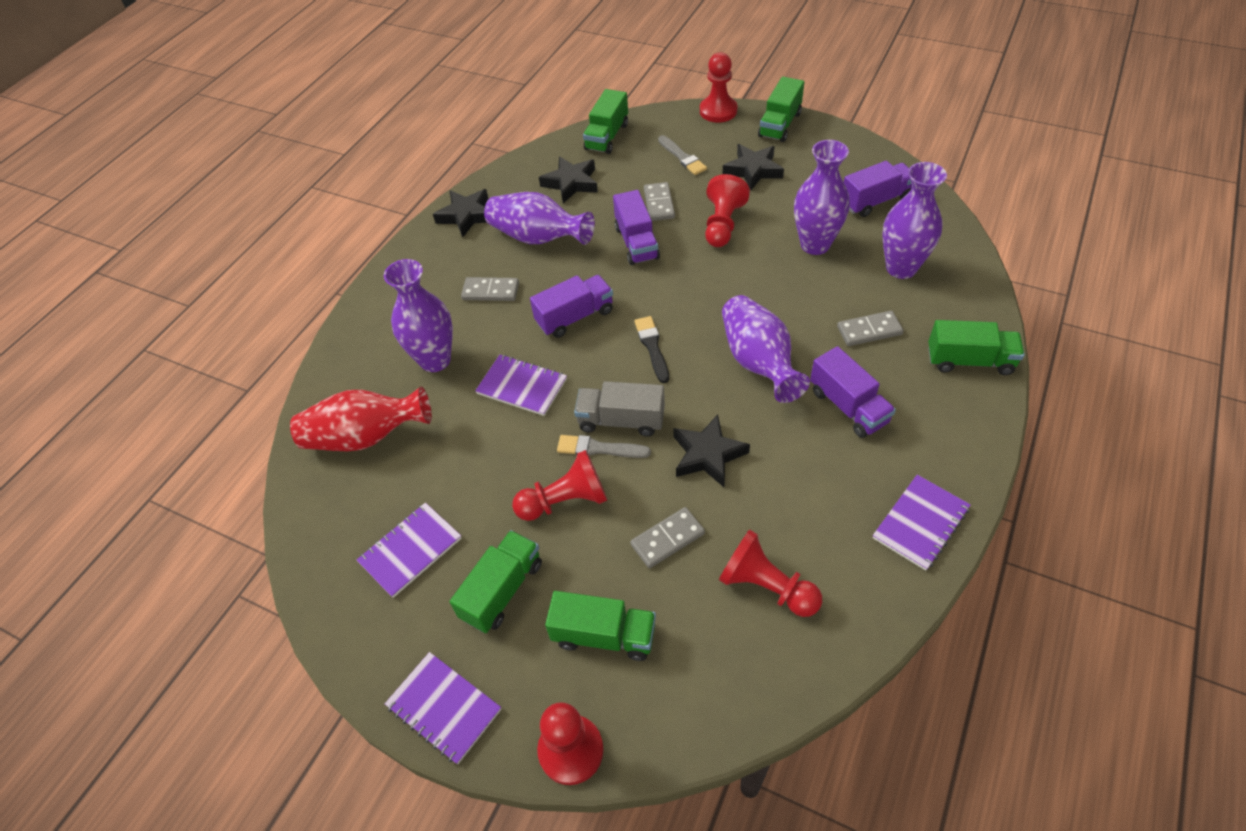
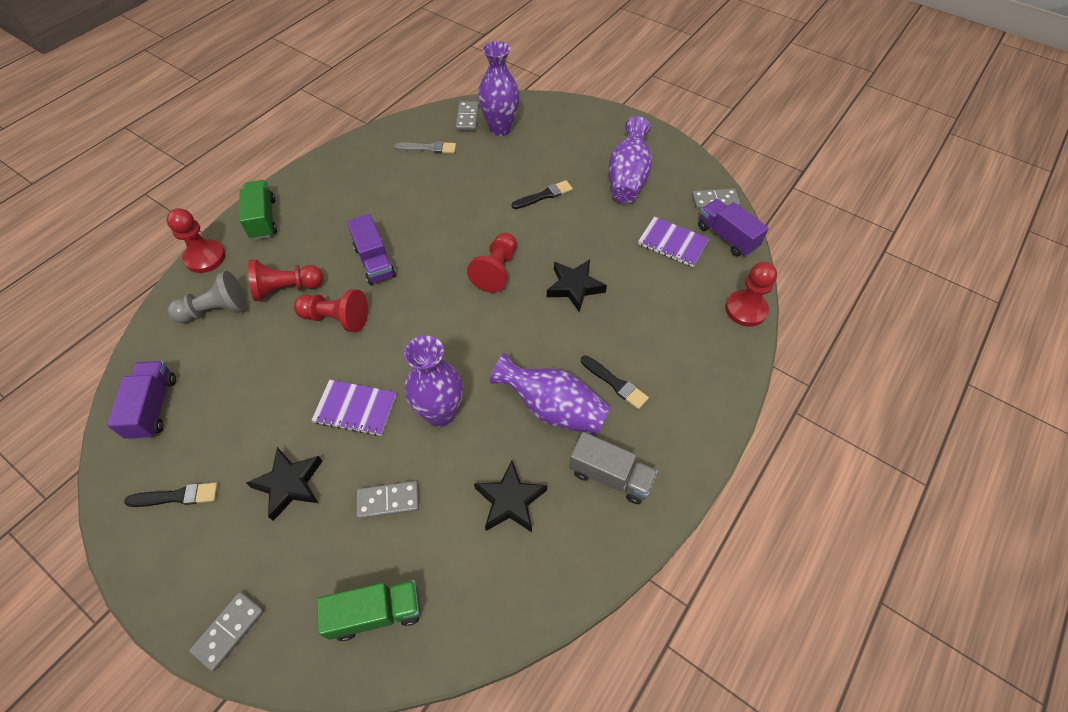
black brush: 1 -> 3
black star: 4 -> 3
green truck: 5 -> 2
grey brush: 2 -> 1
grey pawn: 0 -> 1
purple notebook: 4 -> 2
purple truck: 4 -> 3
purple vase: 5 -> 4
red vase: 1 -> 0

